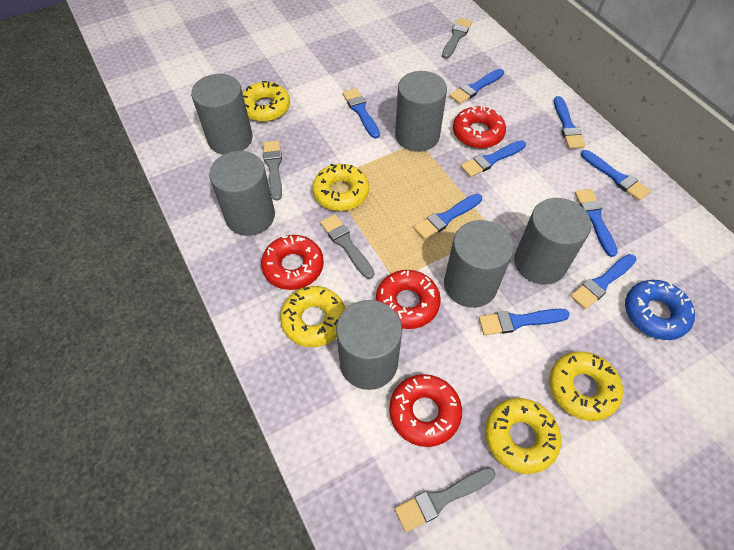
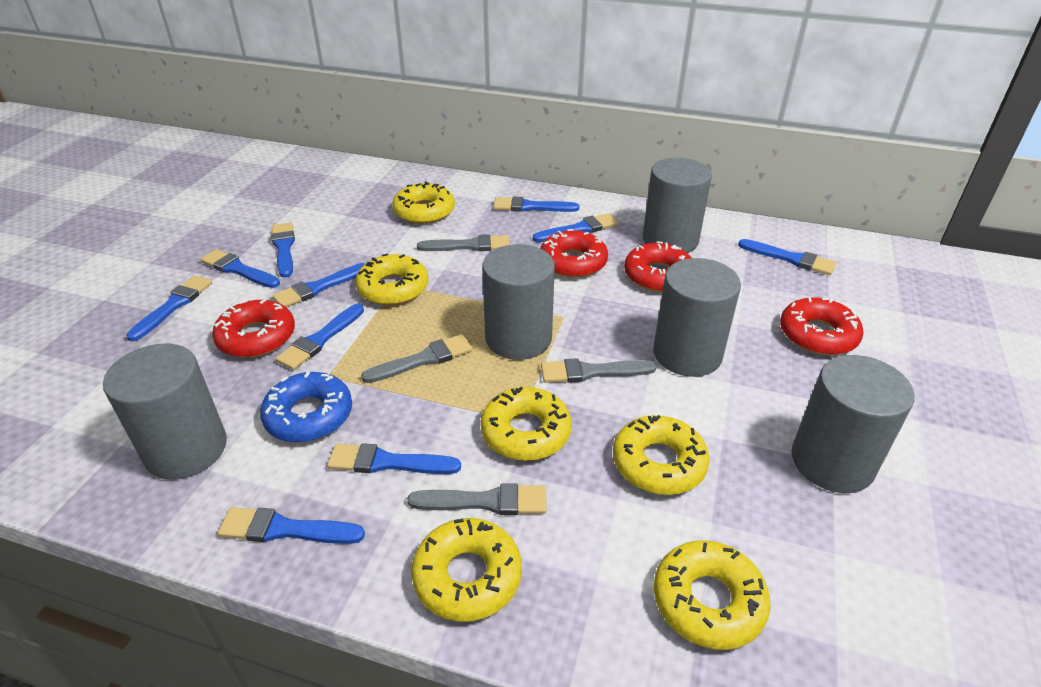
blue brush: 9 -> 10
grey cylinder: 6 -> 5
yellow donut: 5 -> 6

